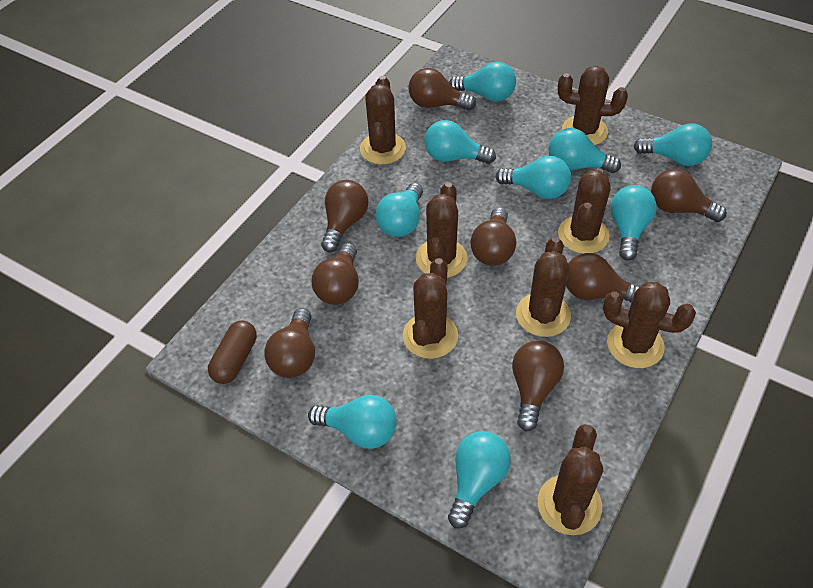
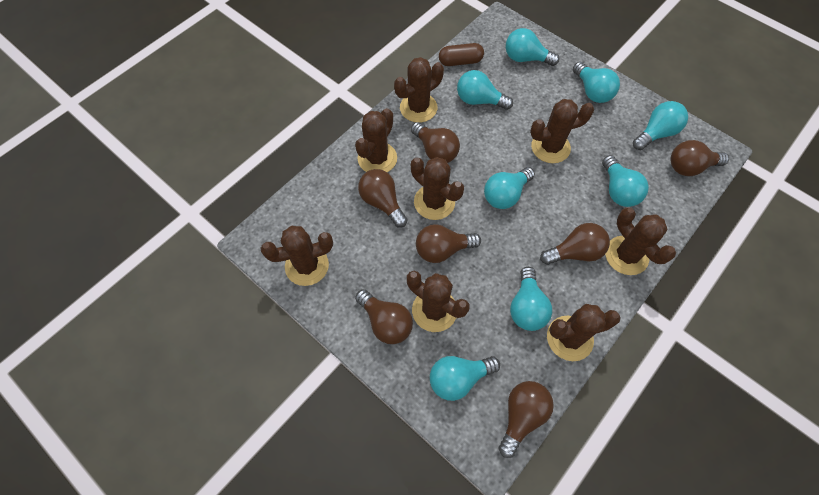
brown light bulb: 8 -> 7
turquoise light bulb: 9 -> 8

